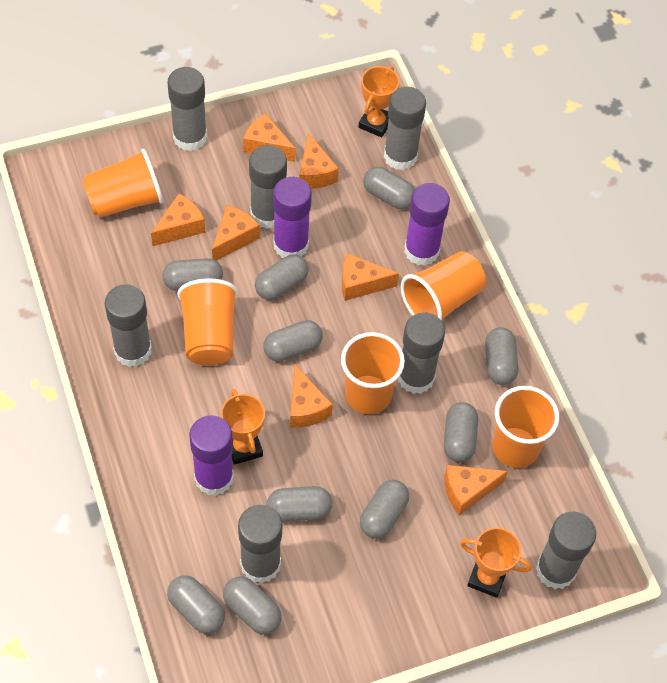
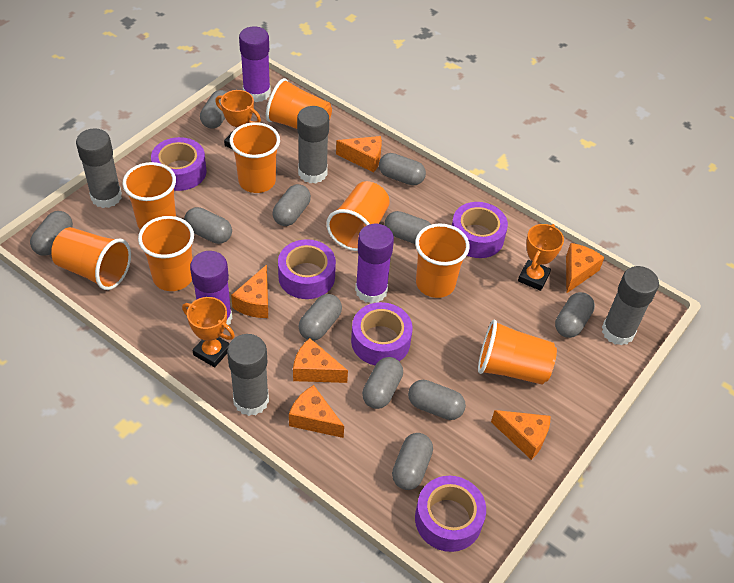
grey capsule: 10 -> 11
grey glue stick: 7 -> 4
orange cheese: 7 -> 6
orange cup: 5 -> 8
purple tape: 0 -> 5

